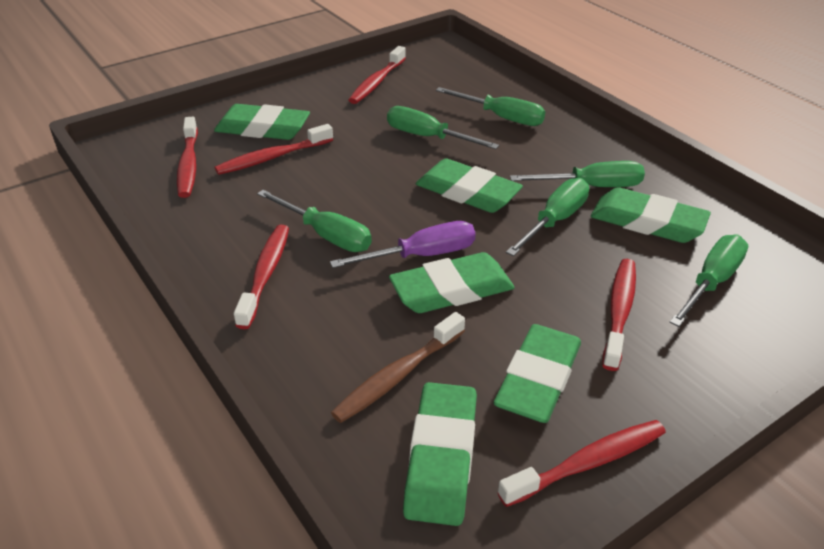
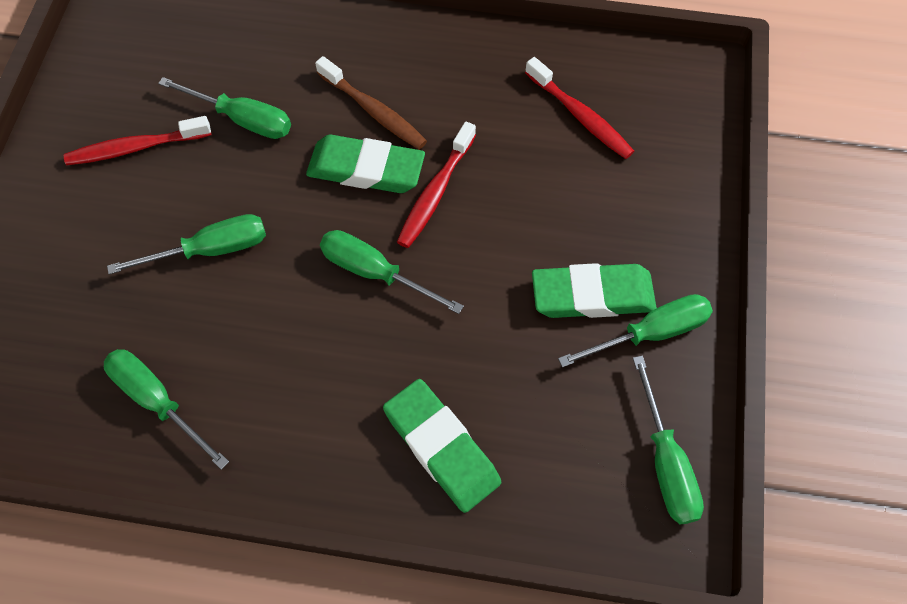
green eraser: 6 -> 3
purple screwdriver: 1 -> 0
red toothbrush: 6 -> 3

